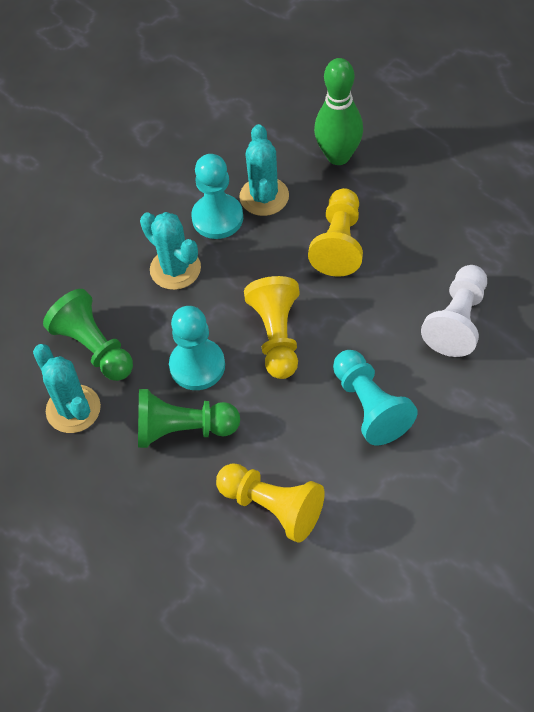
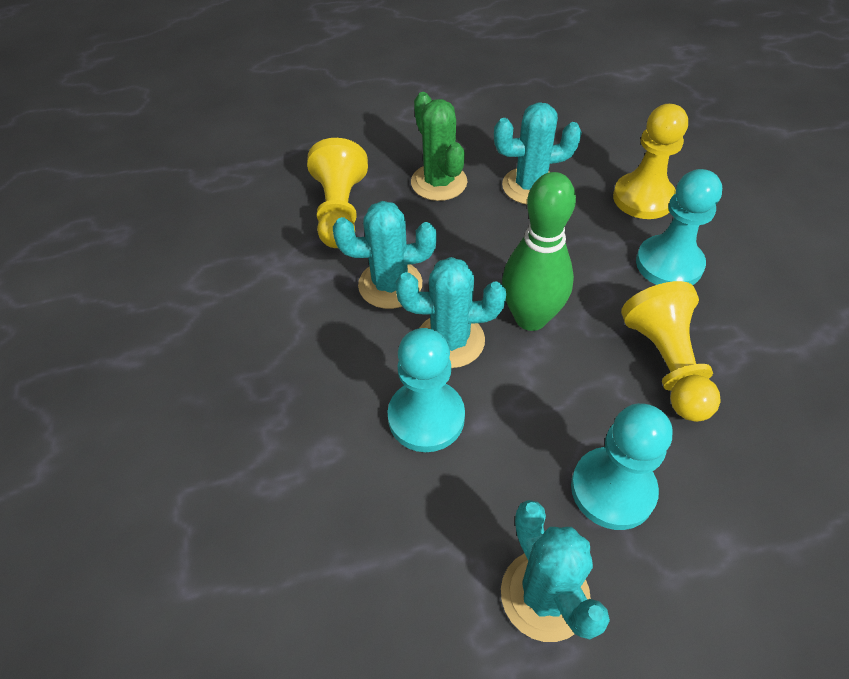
green cactus: 0 -> 1
green pawn: 2 -> 0
turquoise cactus: 3 -> 4
white pawn: 1 -> 0

